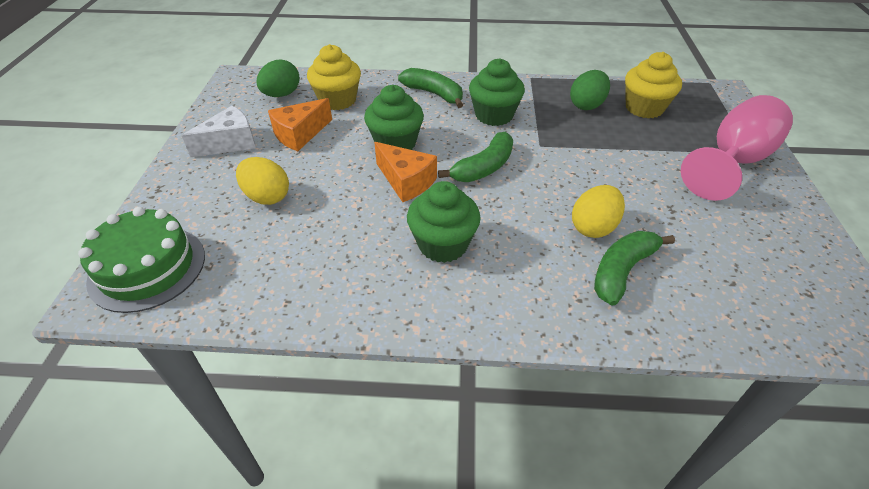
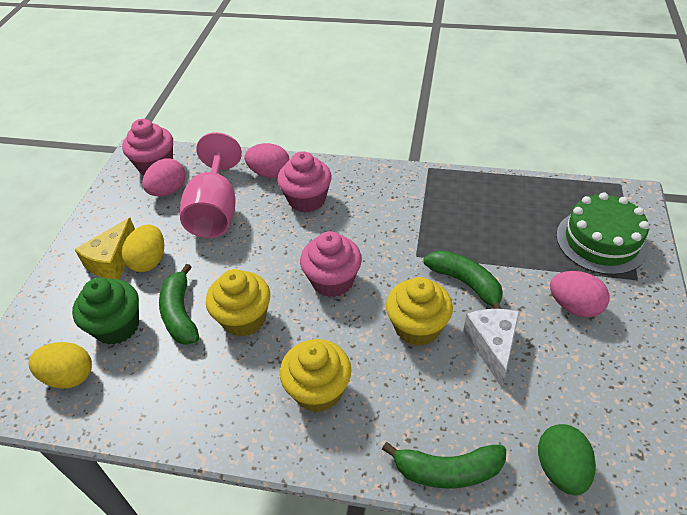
green cupcake: 3 -> 1
green egg: 2 -> 1
orange cheese: 2 -> 0
pink cupcake: 0 -> 3
pink egg: 0 -> 3
yellow cheese: 0 -> 1
yellow cupcake: 2 -> 3

